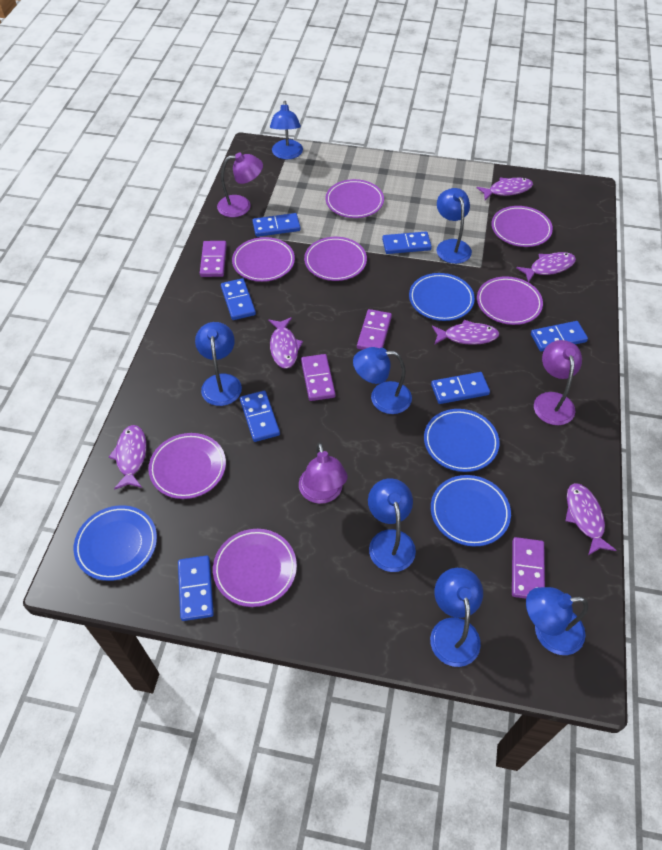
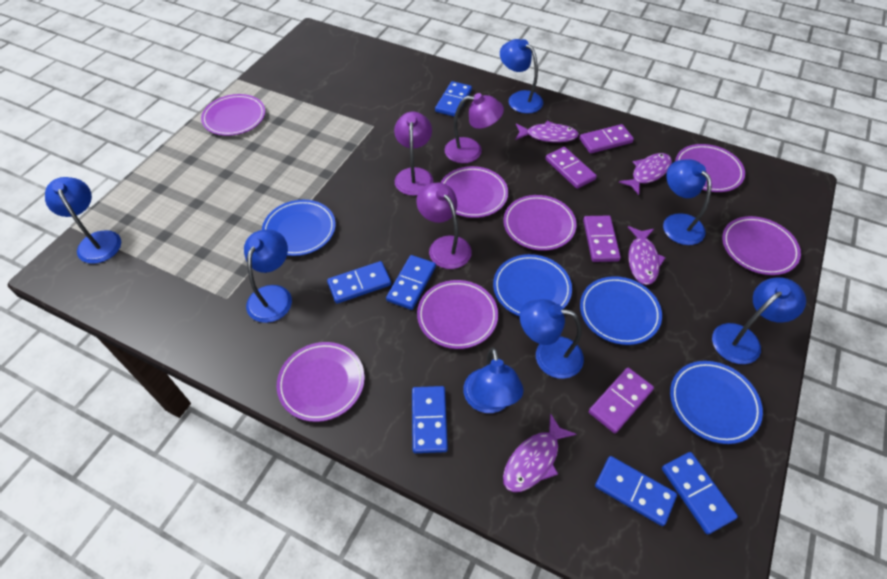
blue domino: 7 -> 6
purple fish: 6 -> 4

